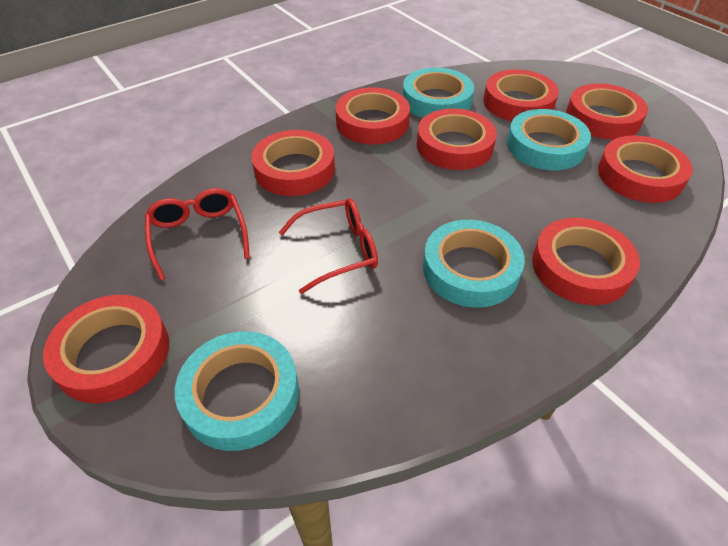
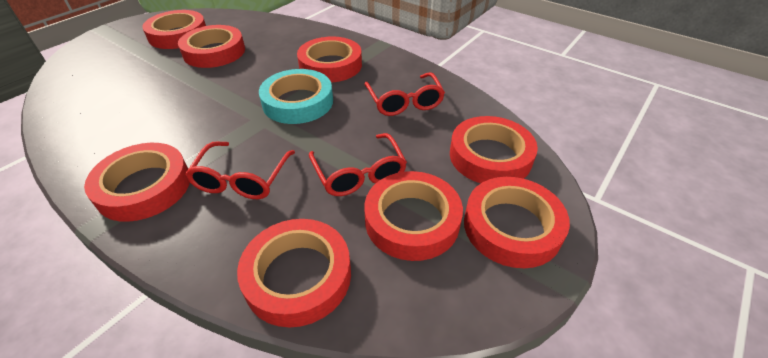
red glasses: 2 -> 3
turquoise tape: 4 -> 1

